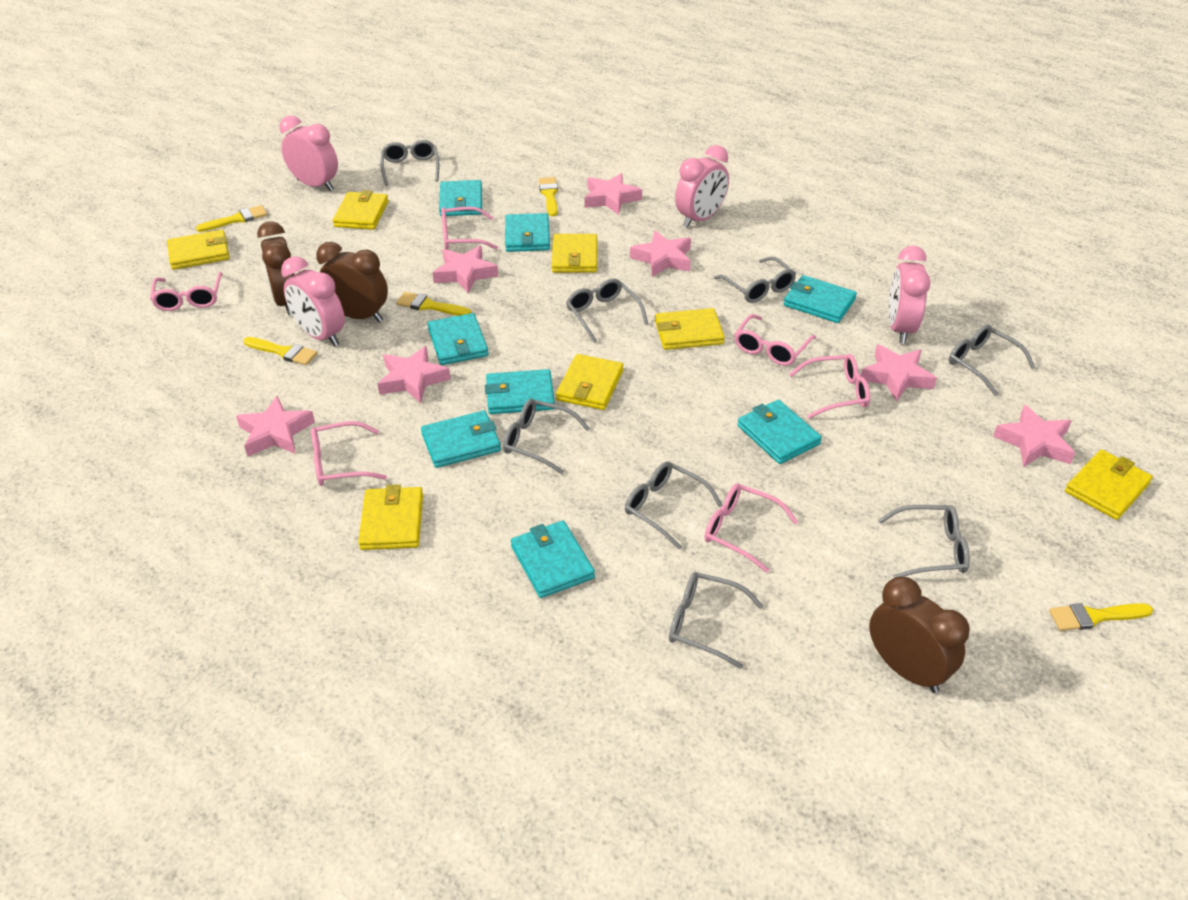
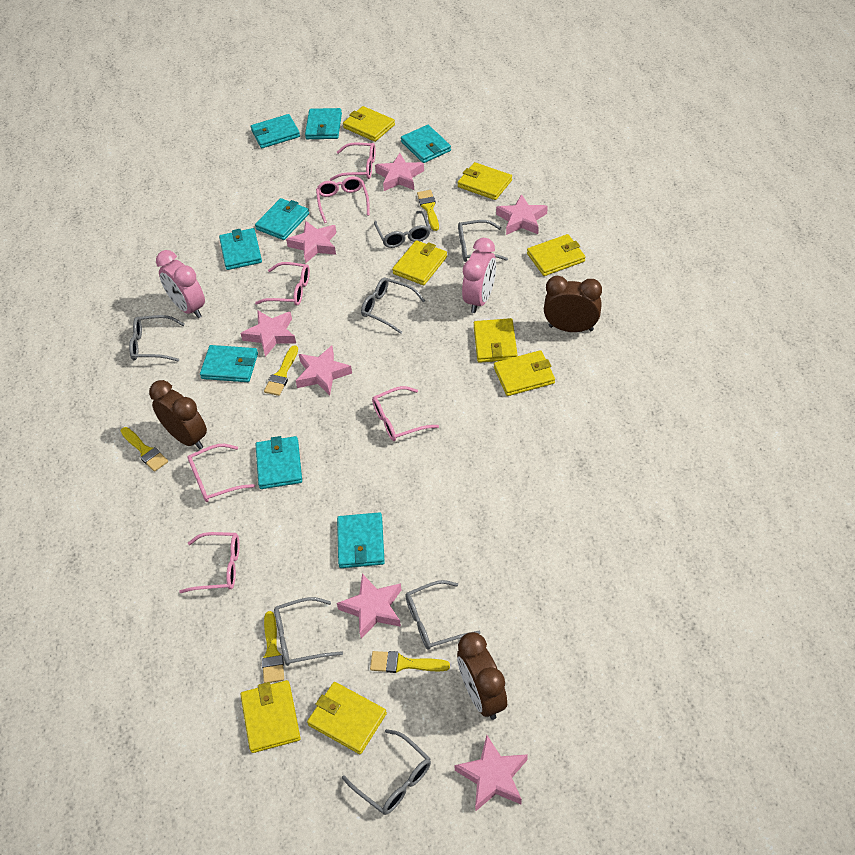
grey glasses: 8 -> 7
pink clock: 4 -> 2
yellow wallet: 7 -> 8

